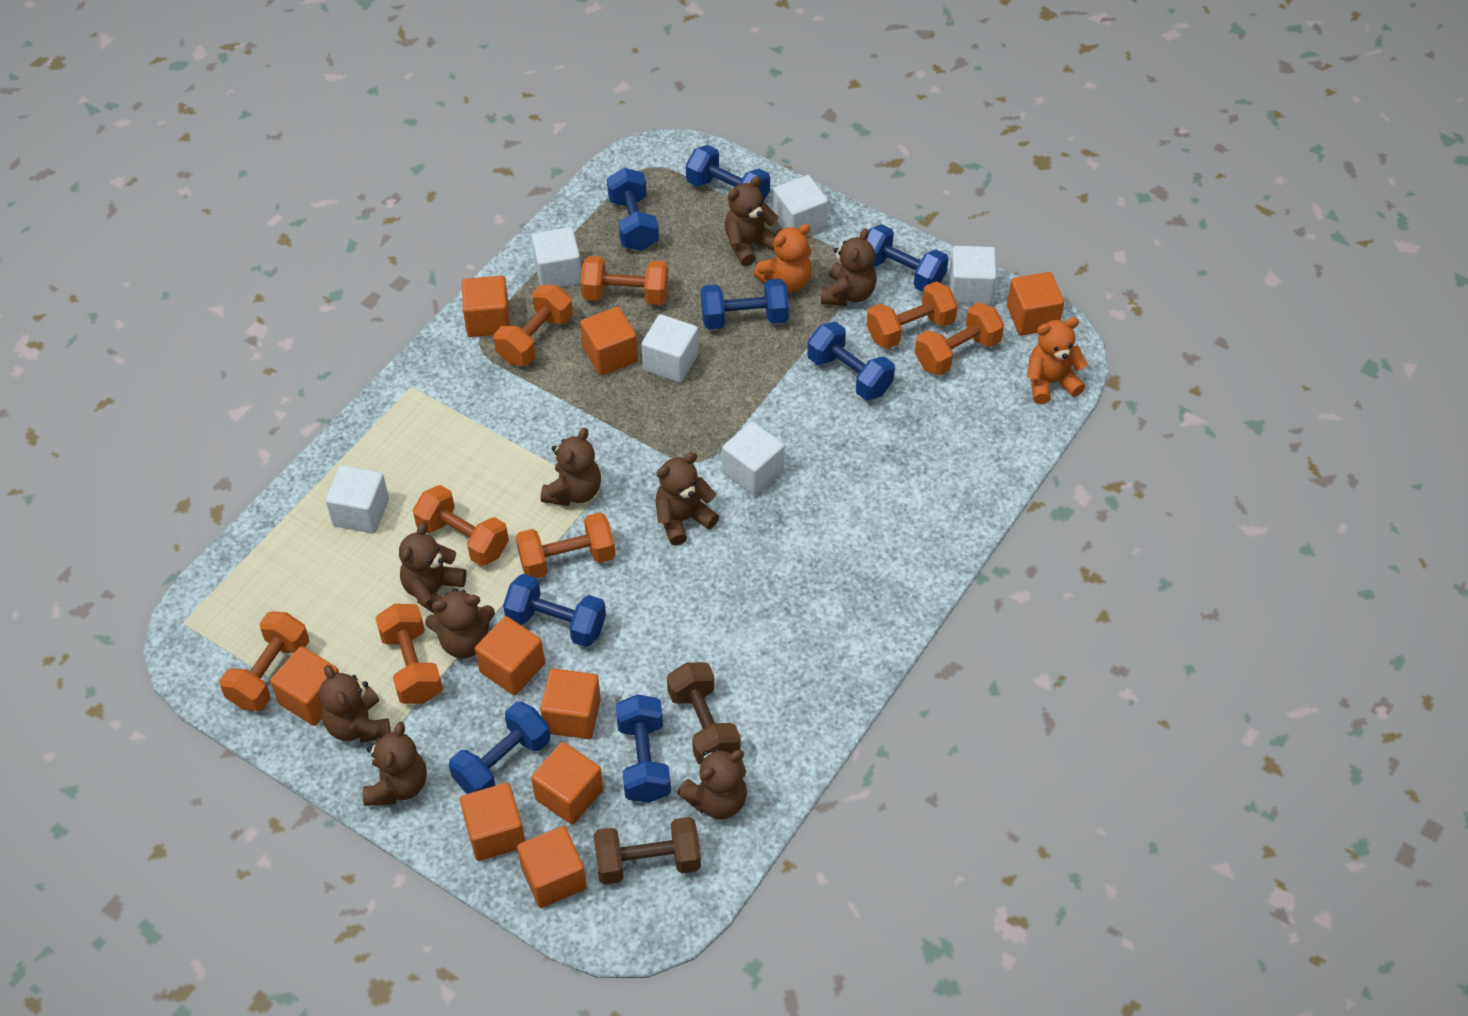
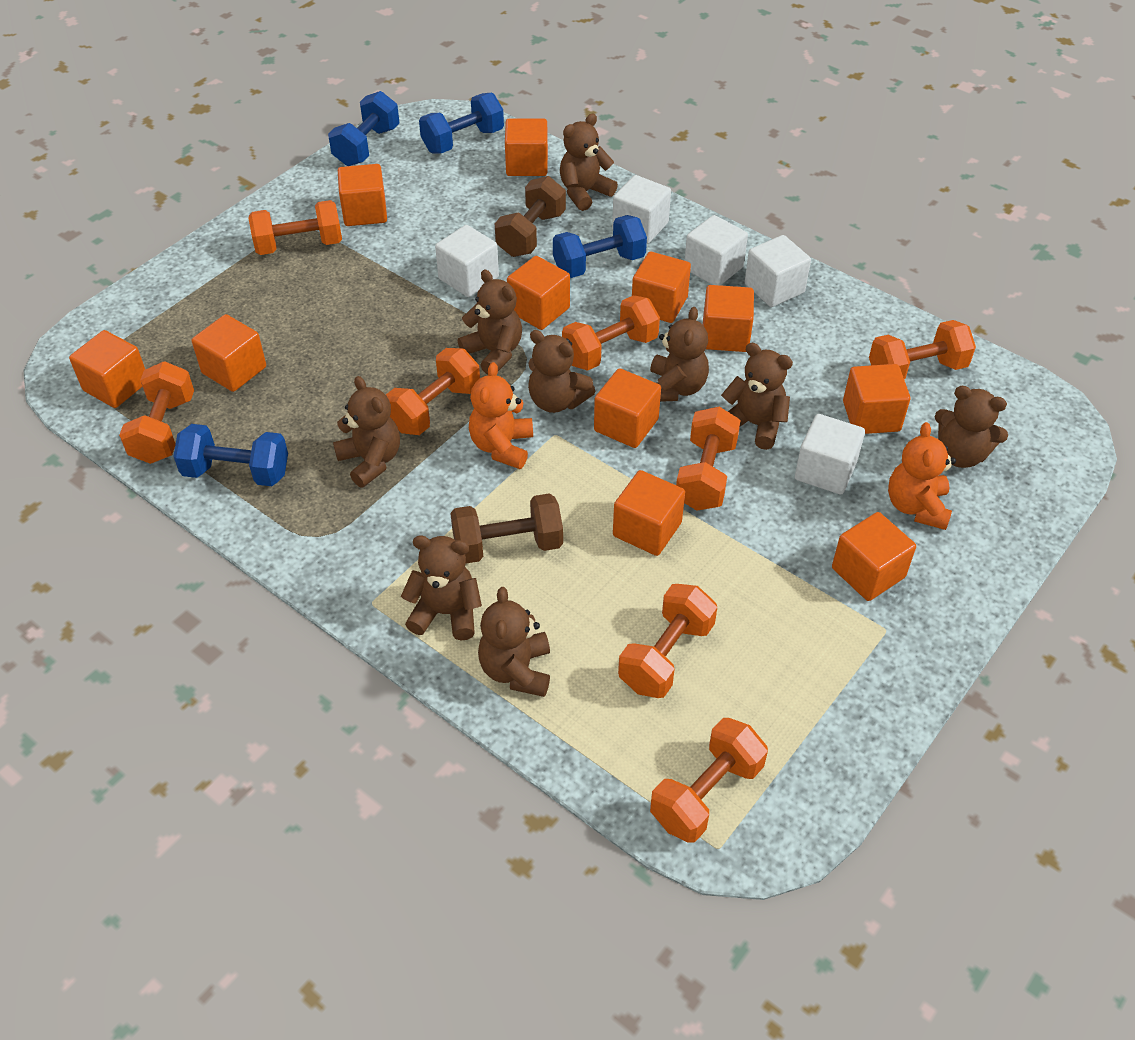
blue dumbbell: 8 -> 4
orange cube: 9 -> 11
white cube: 6 -> 5

